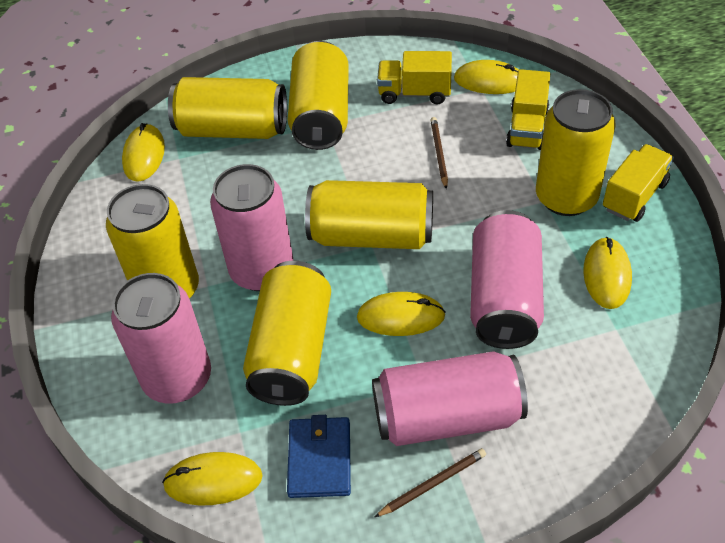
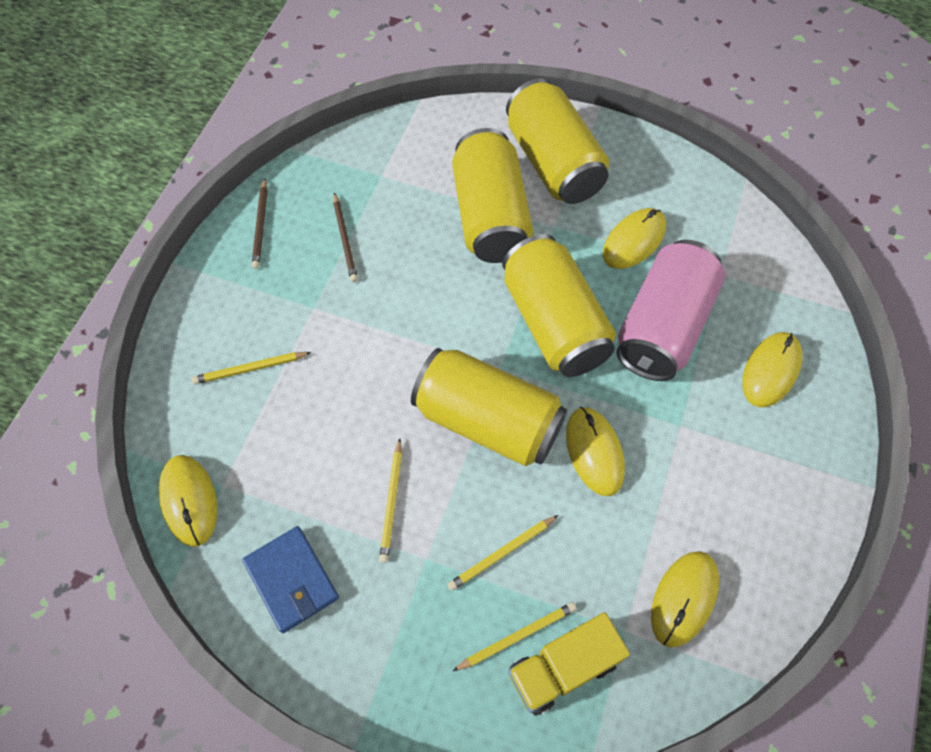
pink can: 4 -> 1
yellow can: 6 -> 4
yellow pencil: 0 -> 4
yellow truck: 3 -> 1

